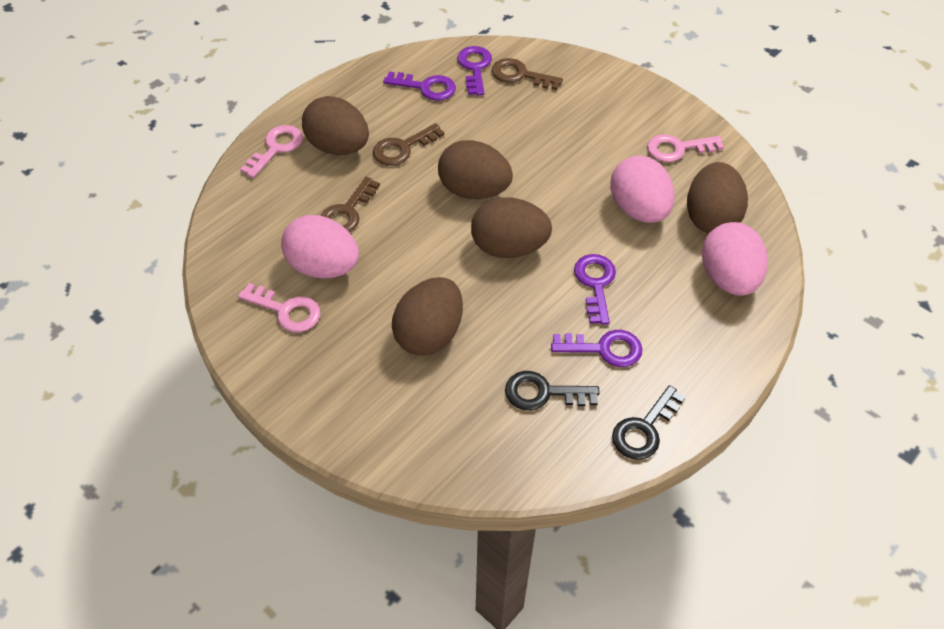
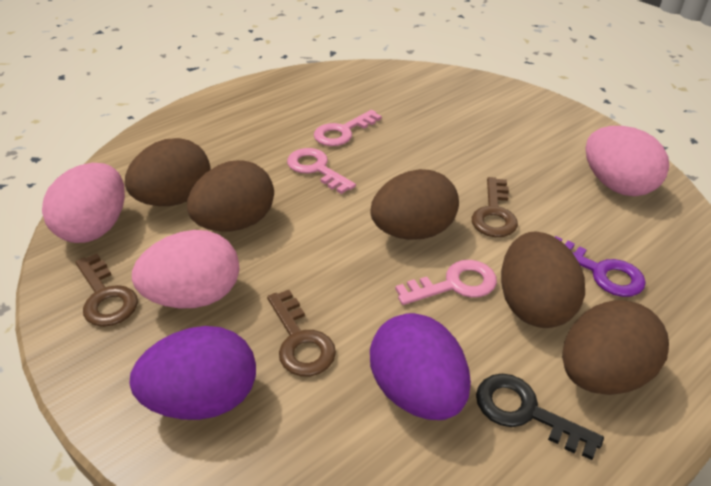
black key: 2 -> 1
purple egg: 0 -> 2
purple key: 4 -> 1

